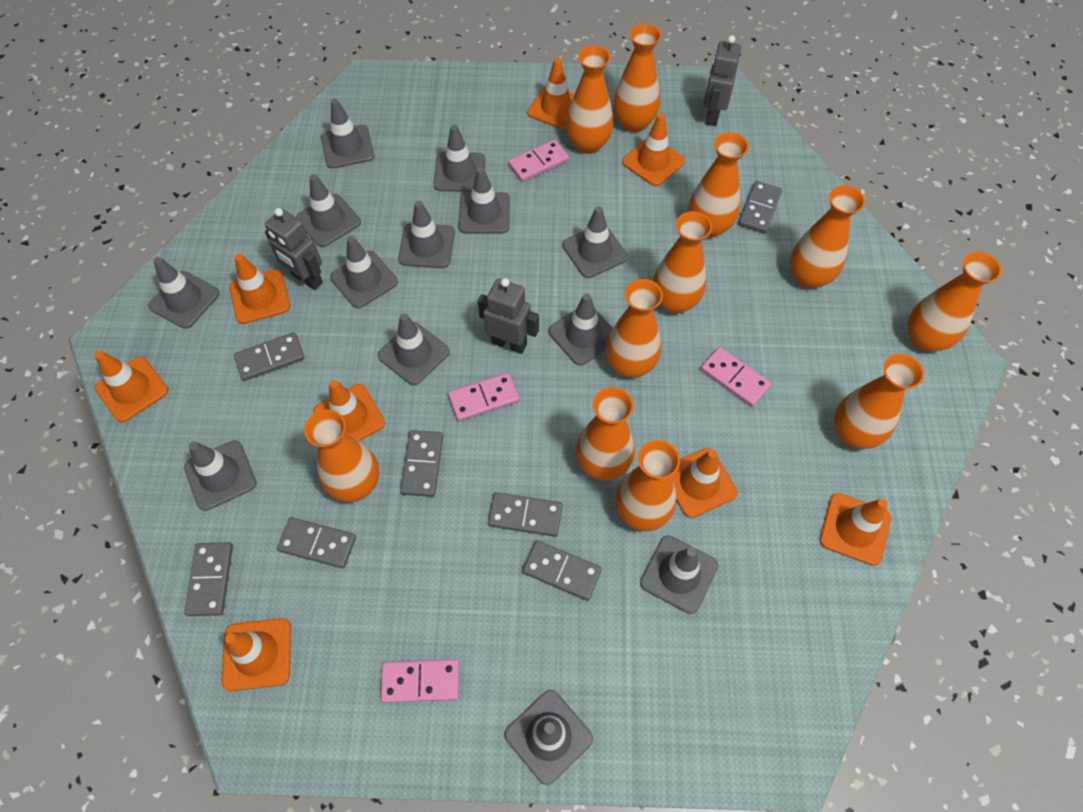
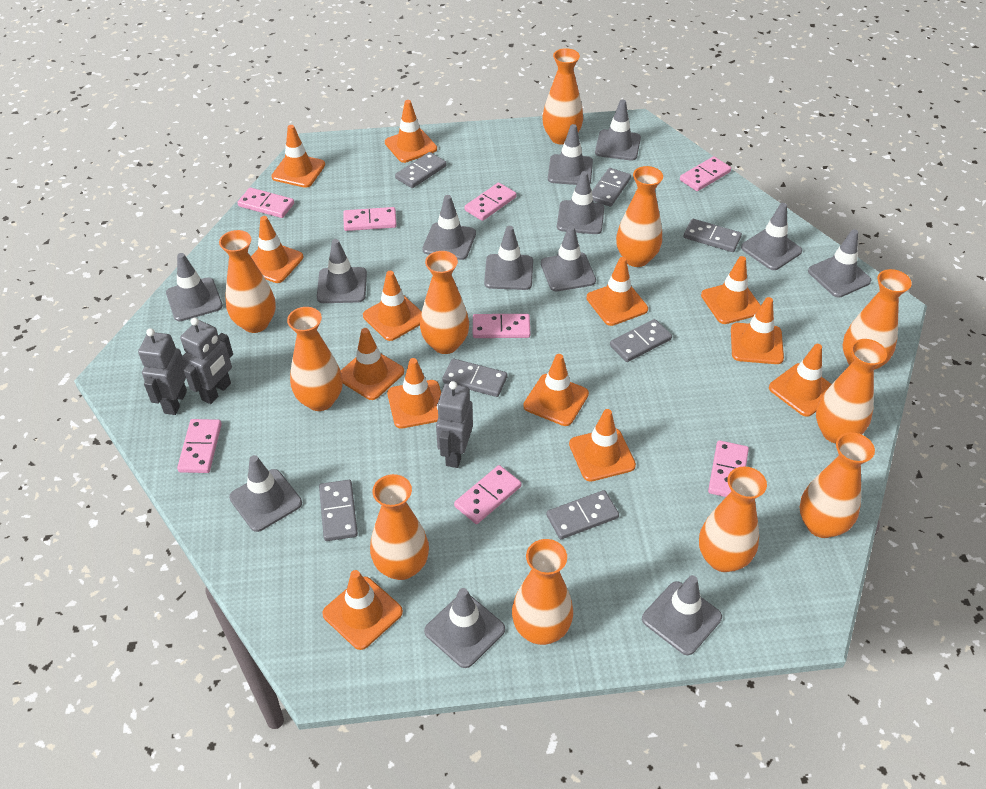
orange traffic cone: 8 -> 13
pink domino: 4 -> 8

